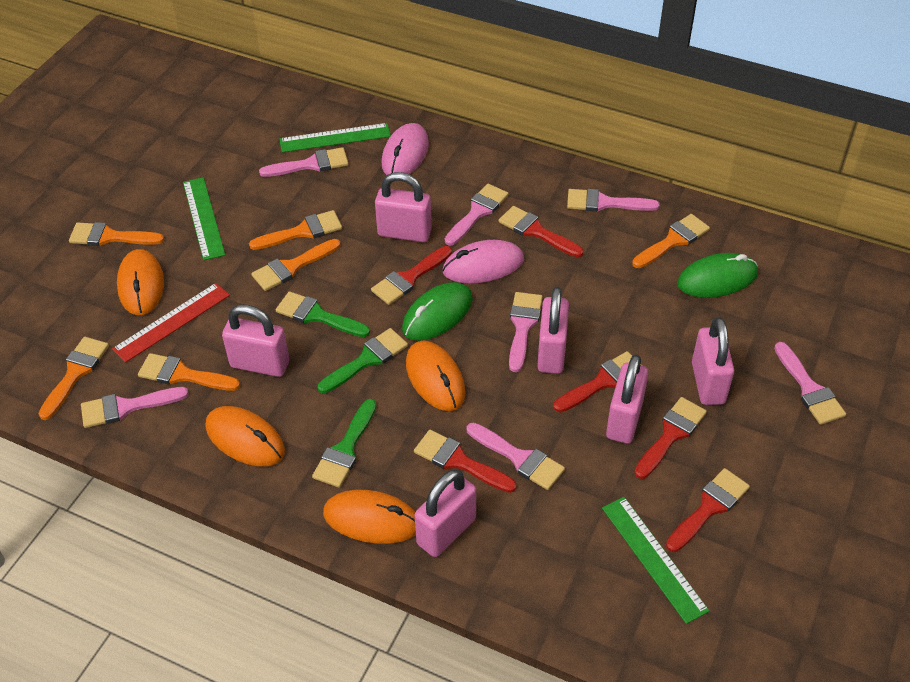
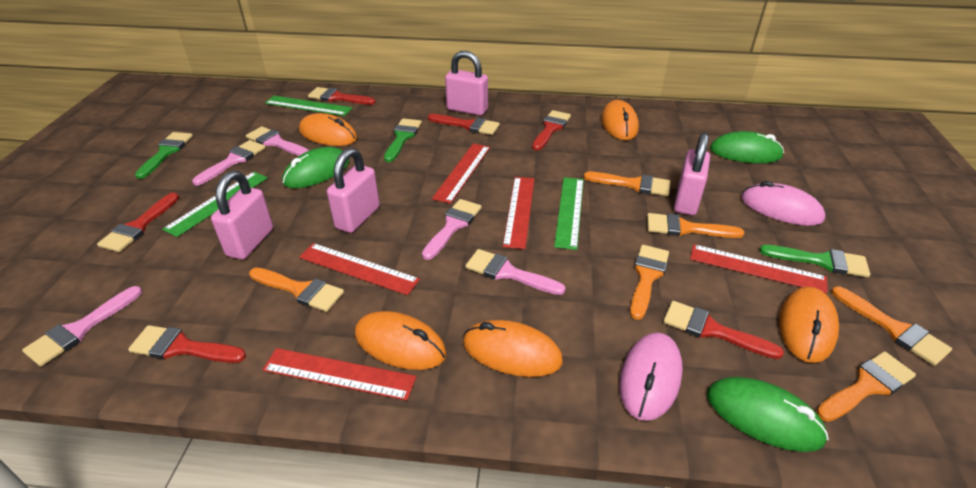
green mouse: 2 -> 3
orange mouse: 4 -> 5
pink brush: 7 -> 5
pink padlock: 6 -> 4
red ruler: 1 -> 5

